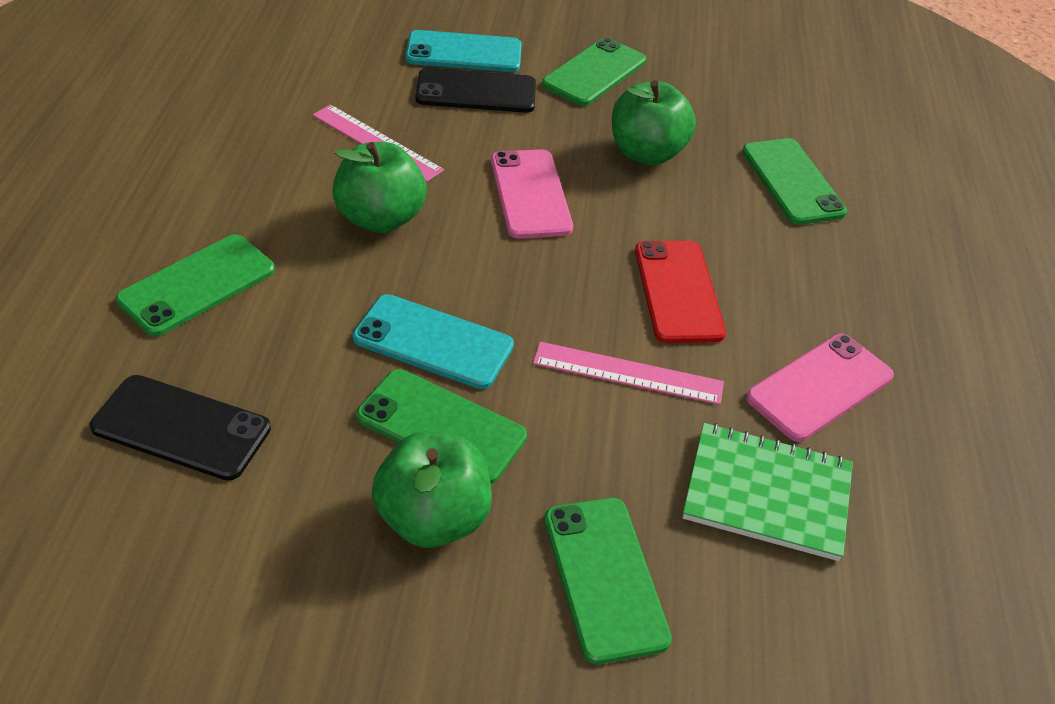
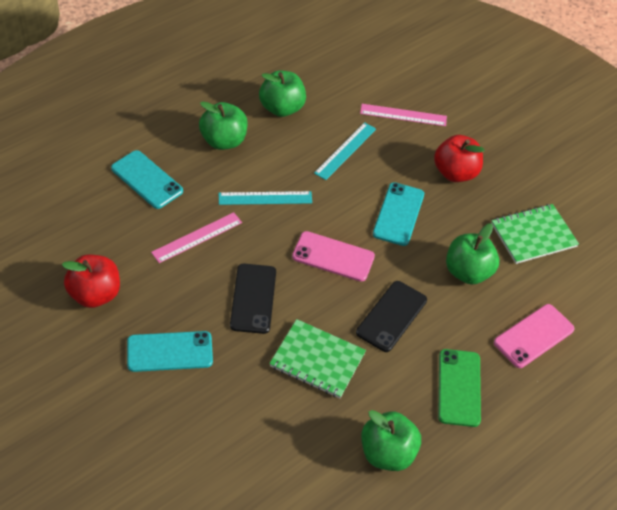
green apple: 3 -> 4
green notebook: 1 -> 2
green phone: 5 -> 1
red apple: 0 -> 2
red phone: 1 -> 0
turquoise phone: 2 -> 3
turquoise ruler: 0 -> 2

